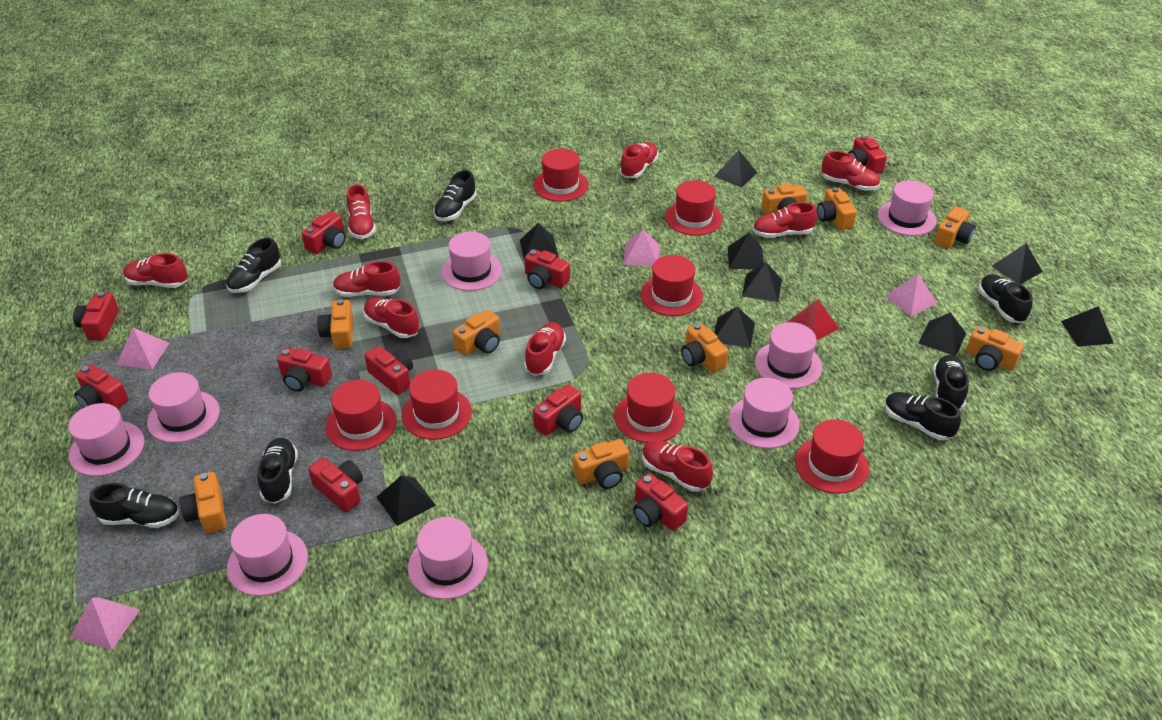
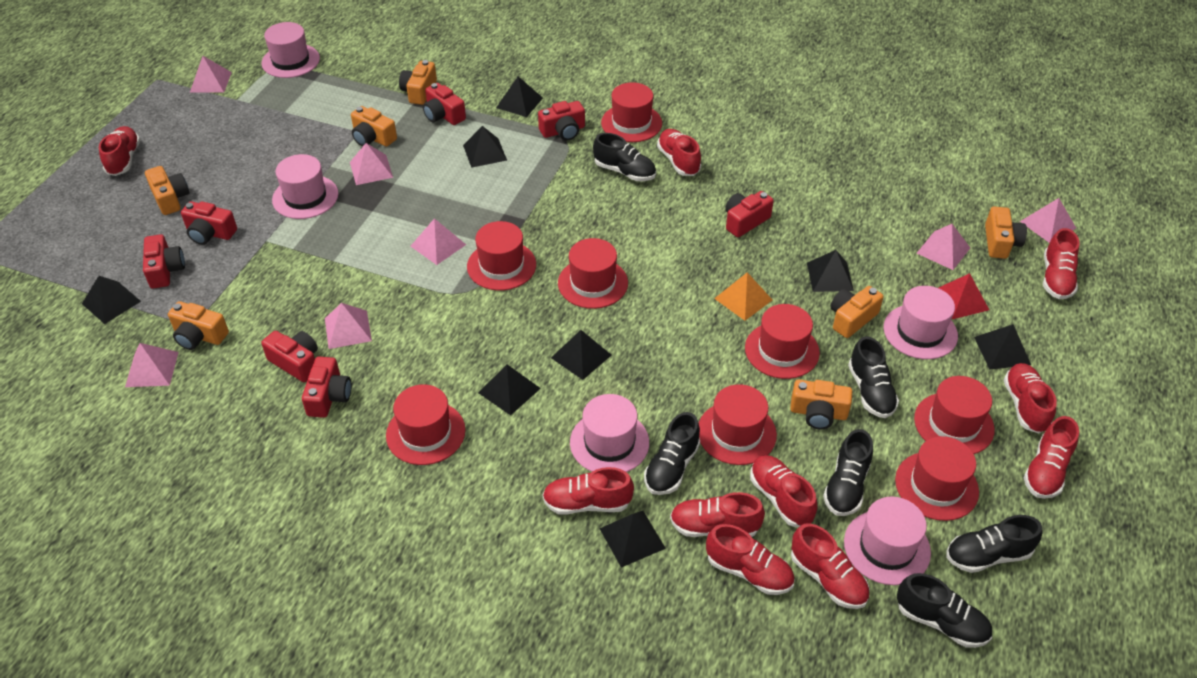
black pyramid: 9 -> 8
black shoe: 7 -> 6
orange camera: 9 -> 7
orange pyramid: 0 -> 1
pink hat: 8 -> 5
pink pyramid: 4 -> 7
red camera: 10 -> 7
red hat: 7 -> 8
red shoe: 9 -> 10

